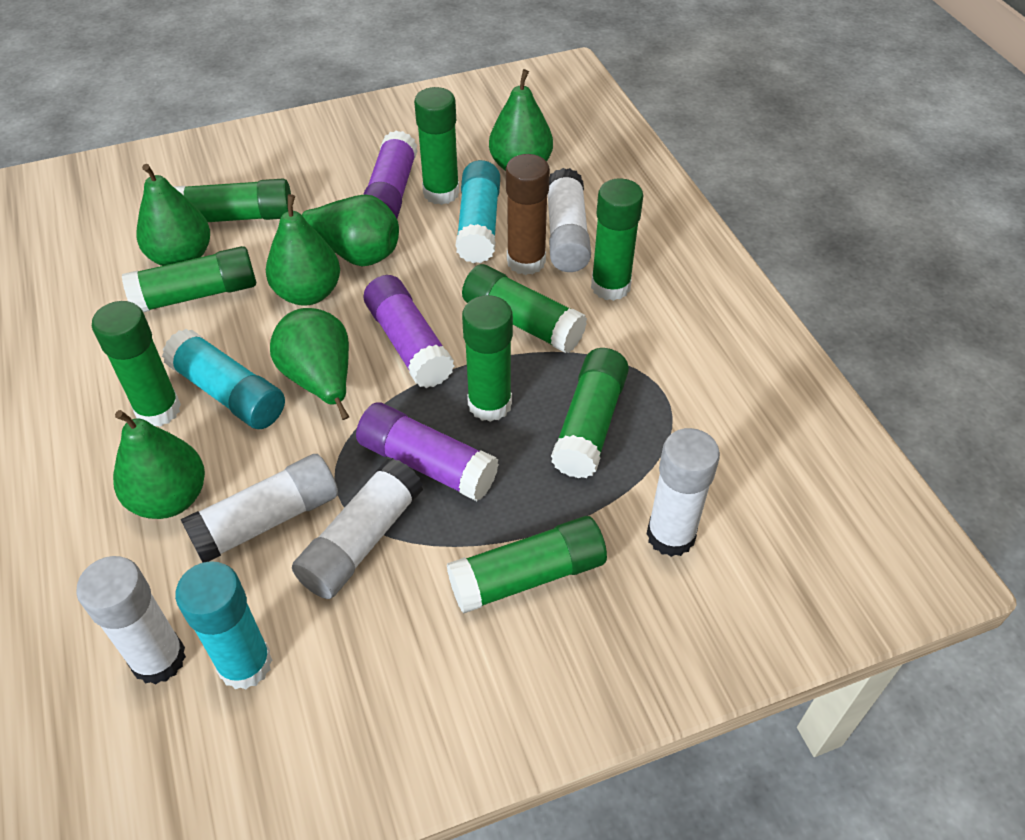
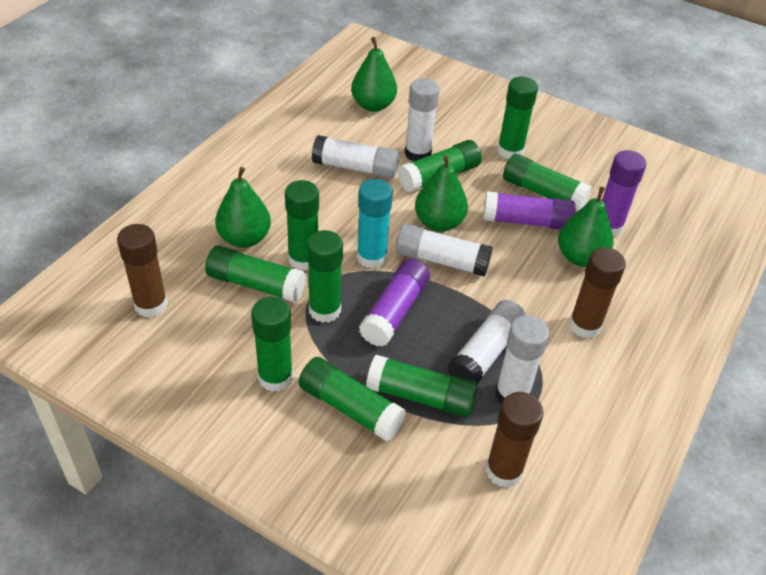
brown glue stick: 1 -> 3
green pear: 6 -> 4
turquoise glue stick: 3 -> 1

